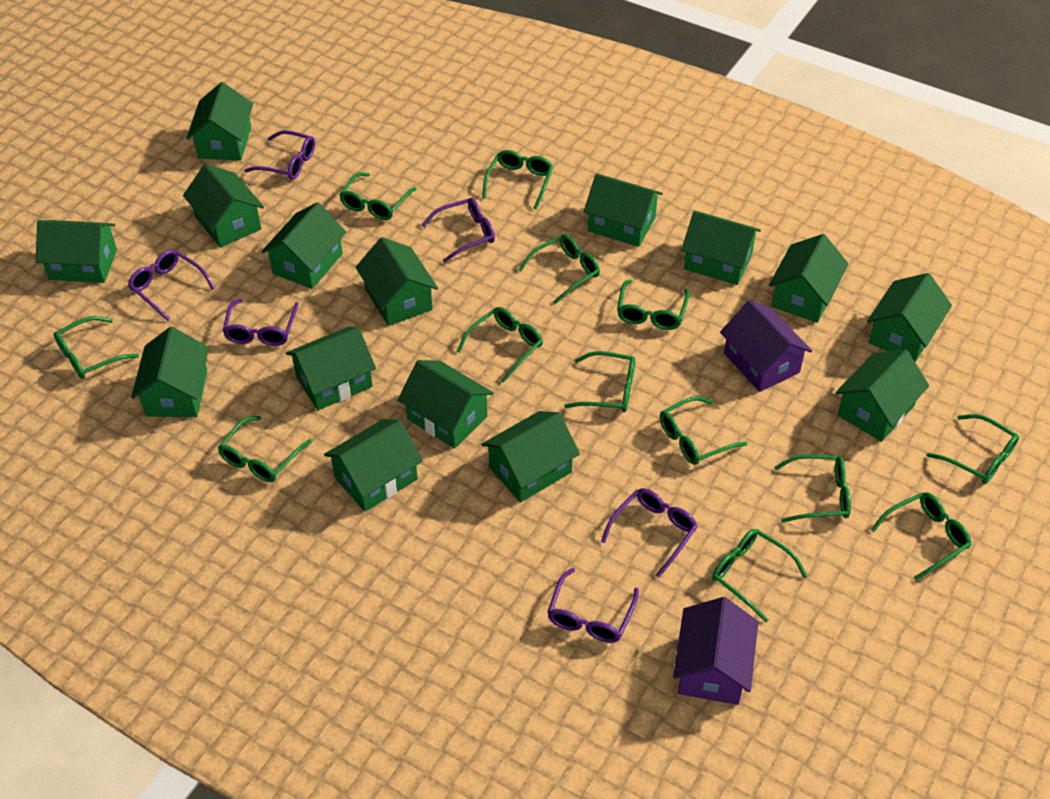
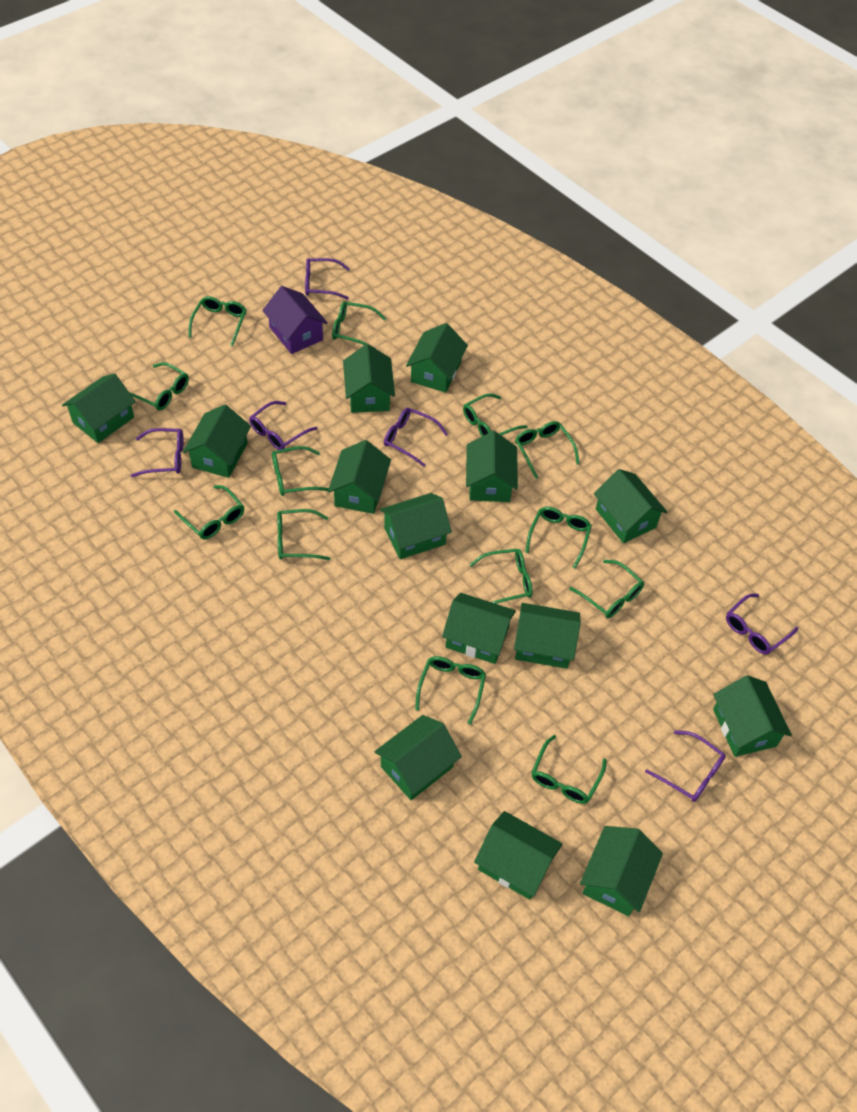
green house: 15 -> 14
purple house: 2 -> 1

